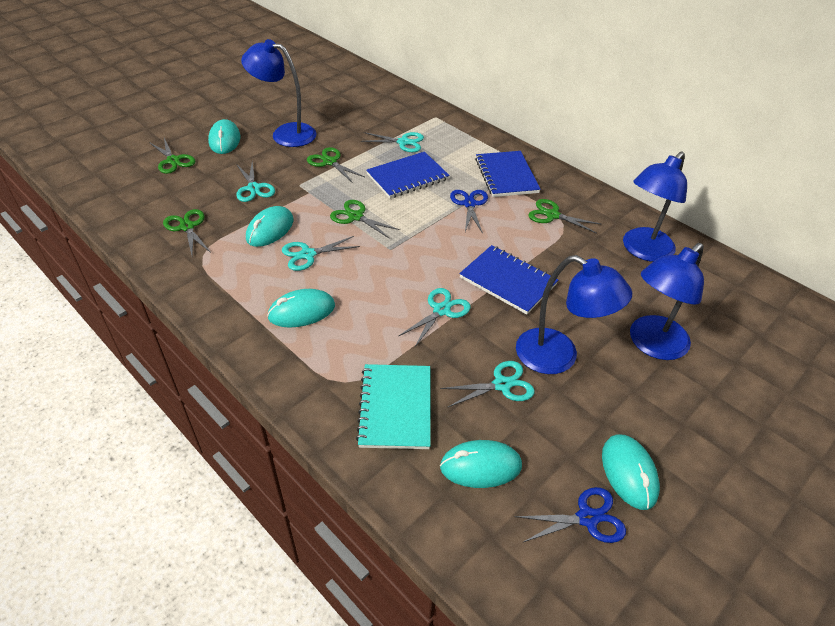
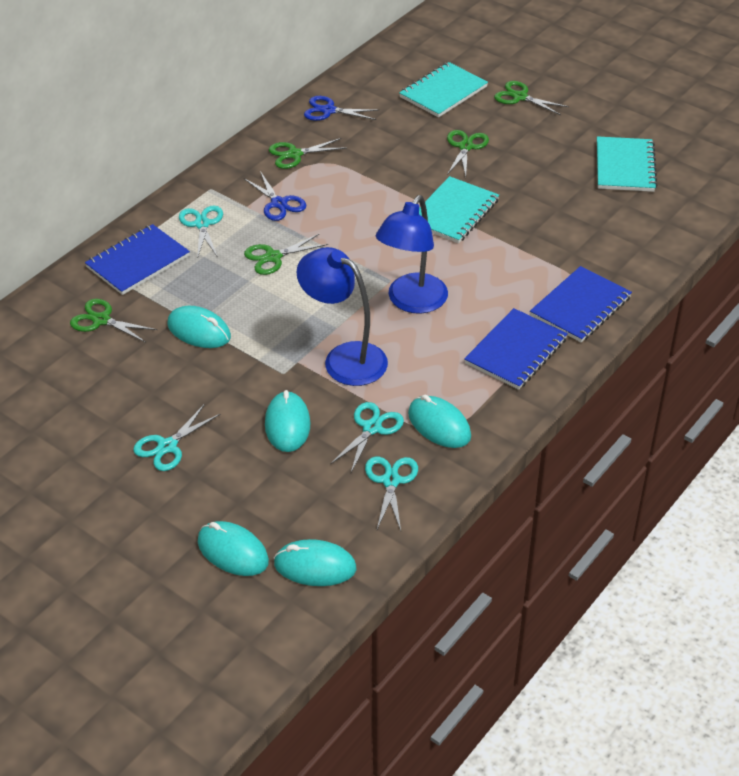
blue lamp: 4 -> 2
turquoise notebook: 1 -> 3
turquoise scissors: 5 -> 4

